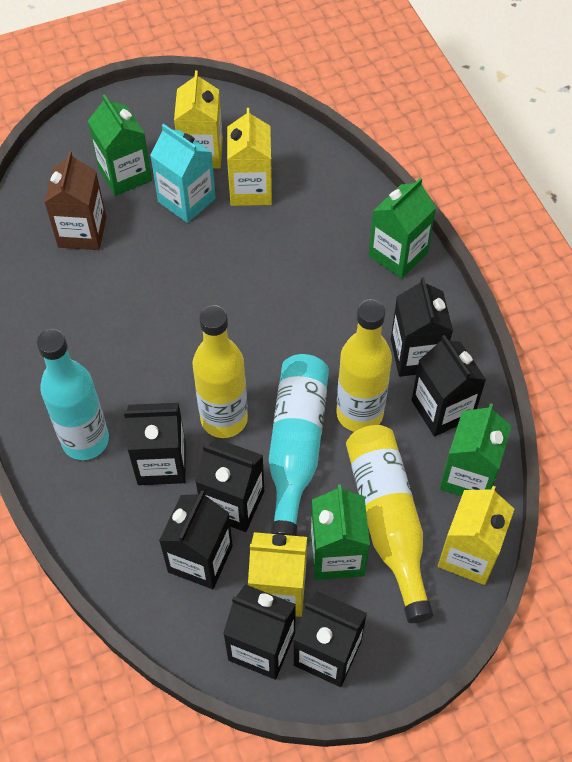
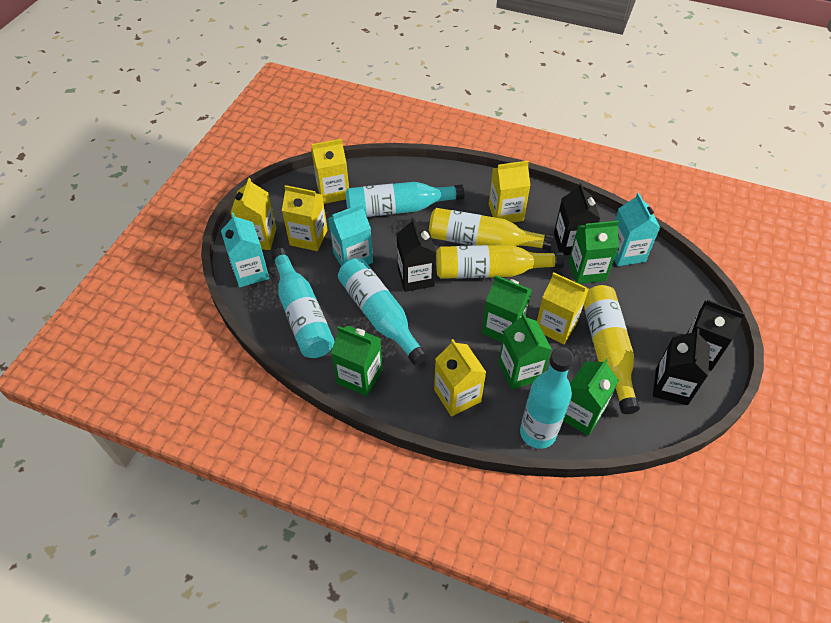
black carton: 7 -> 4
brown carton: 1 -> 0
green carton: 4 -> 5
turquoise bottle: 2 -> 4
turquoise carton: 1 -> 3
yellow carton: 4 -> 6

